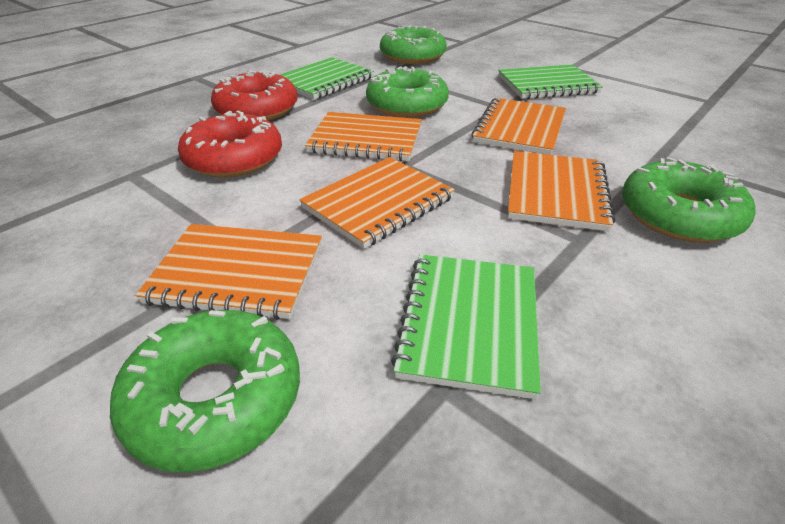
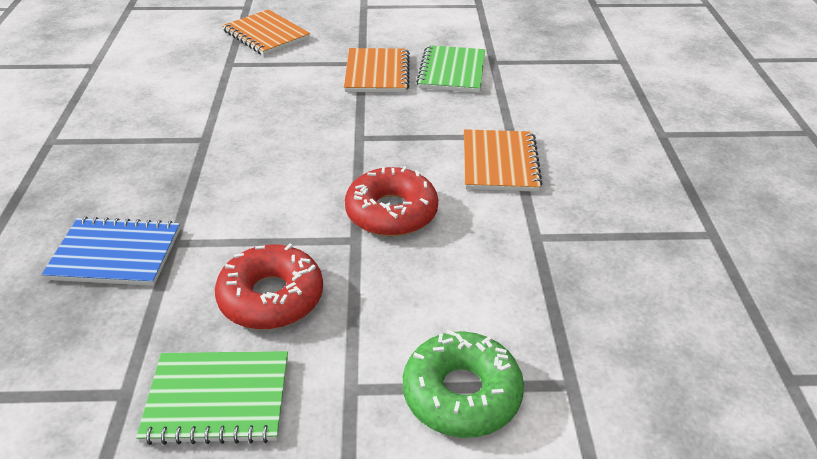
blue notebook: 0 -> 1
green donut: 4 -> 1
green notebook: 3 -> 2
orange notebook: 5 -> 3

